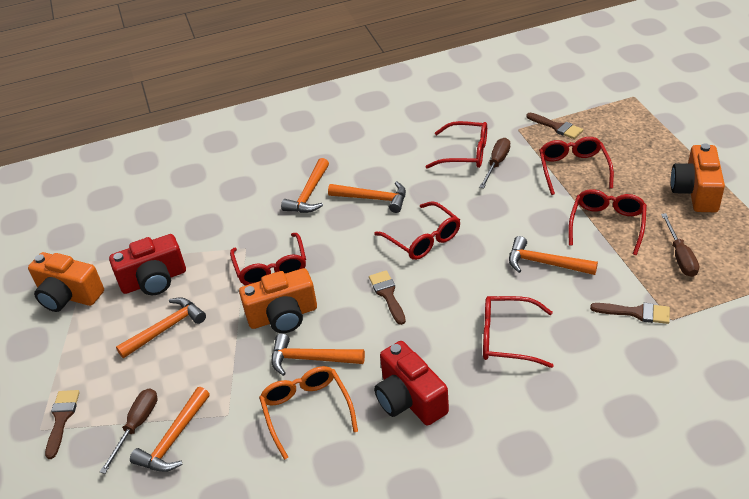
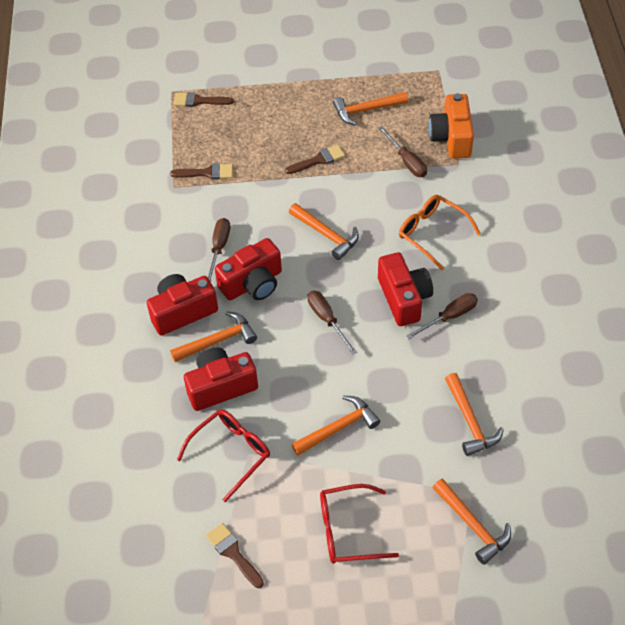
brown screwdriver: 3 -> 4
orange camera: 3 -> 1
red camera: 2 -> 4
red glasses: 6 -> 2

